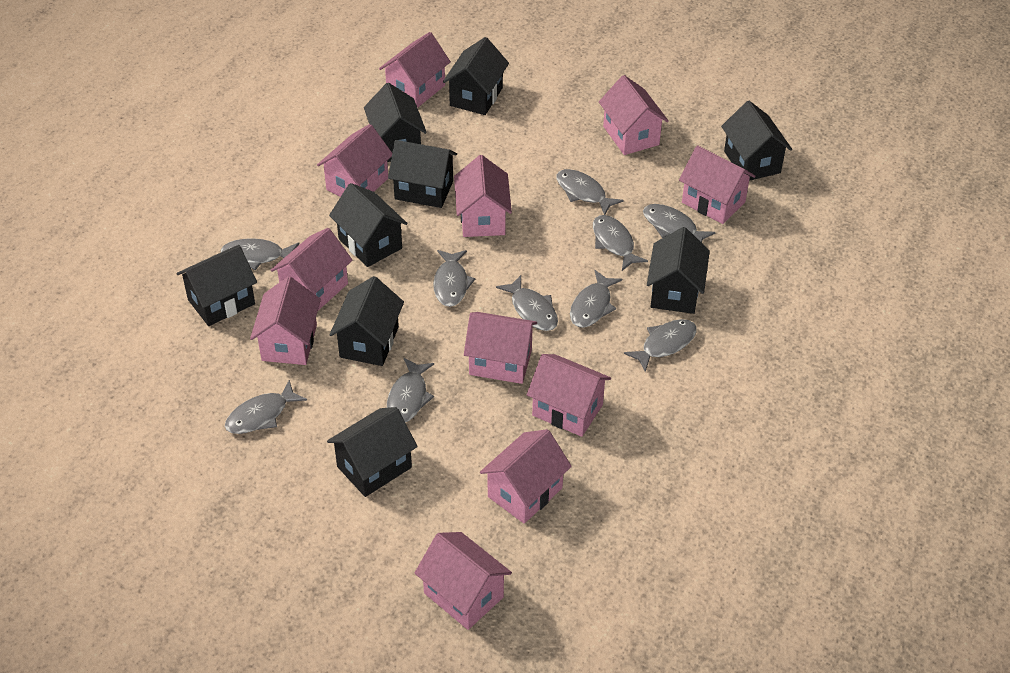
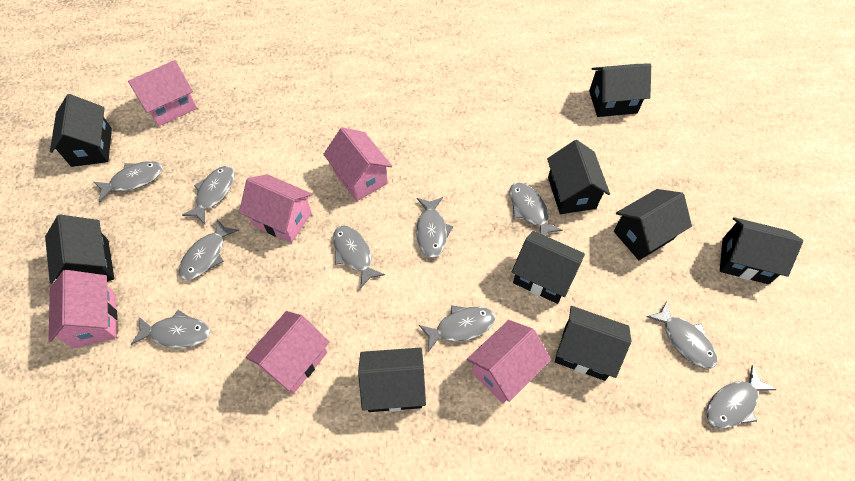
pink house: 11 -> 6

